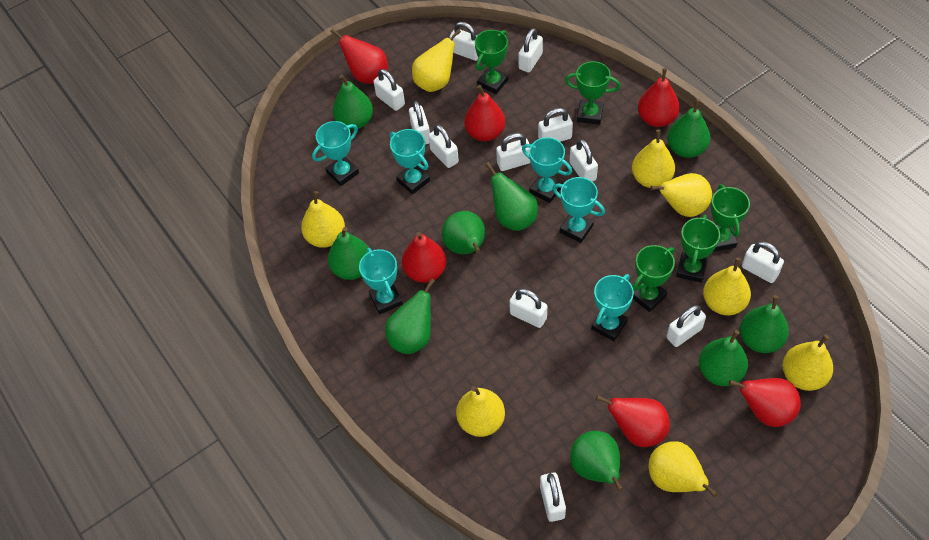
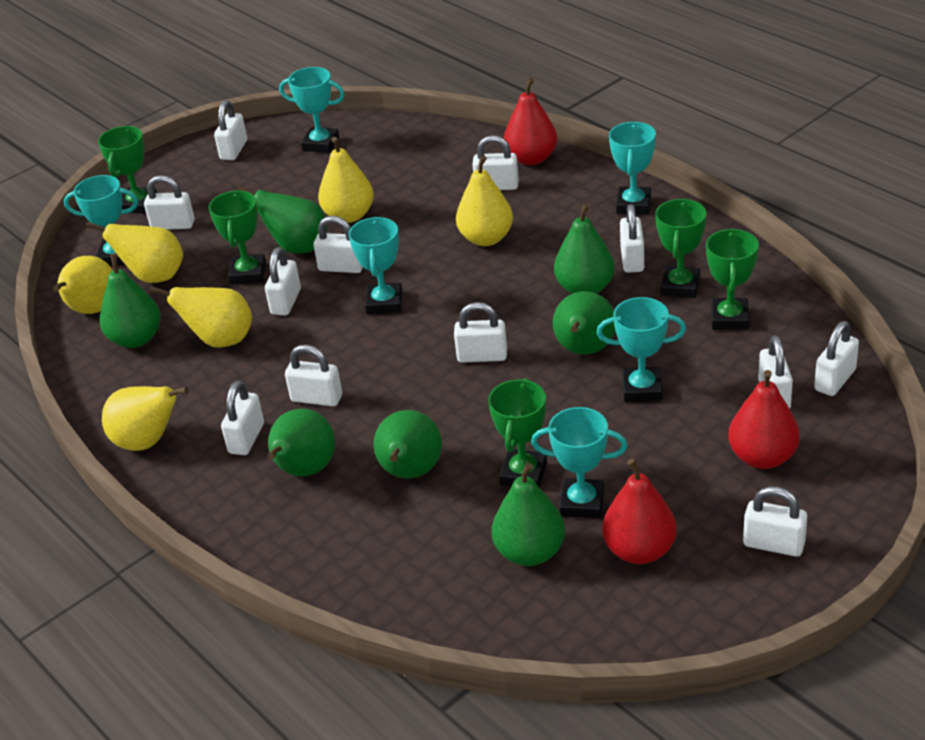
green pear: 9 -> 7
red pear: 6 -> 3
yellow pear: 8 -> 6

